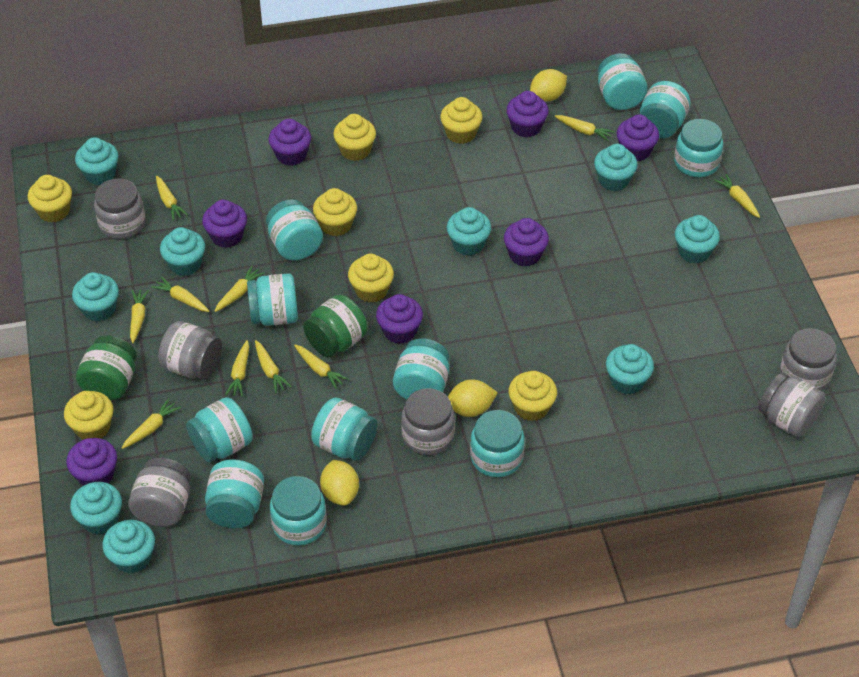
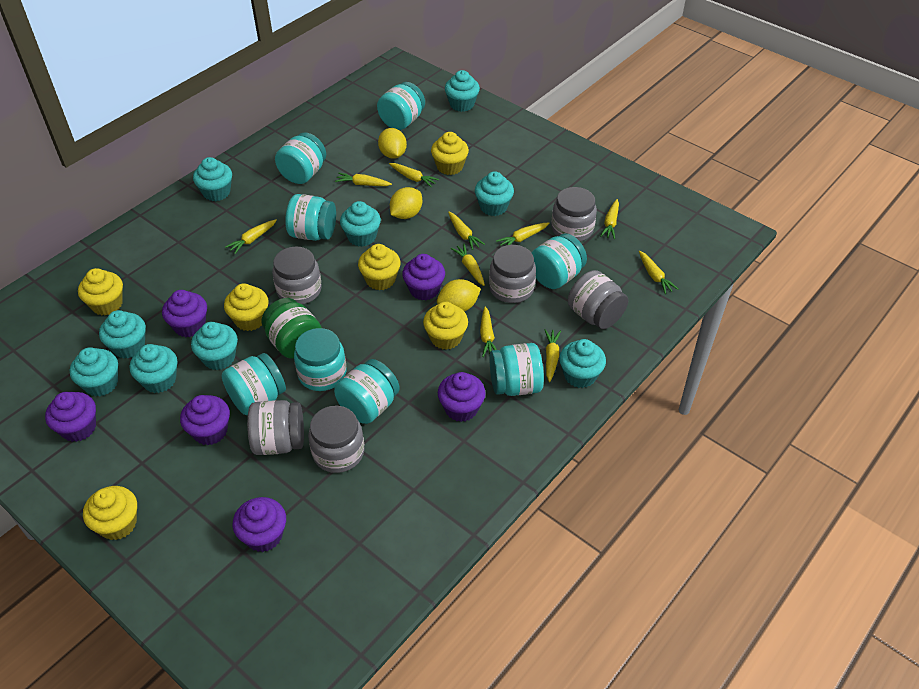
green jar: 2 -> 1
purple cupcake: 7 -> 6
turquoise jar: 11 -> 8
yellow cupcake: 7 -> 6

